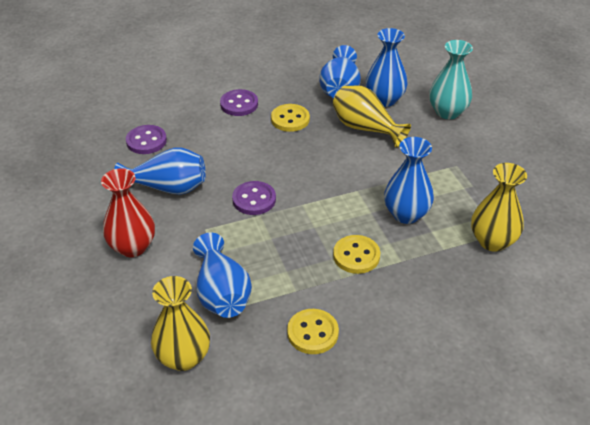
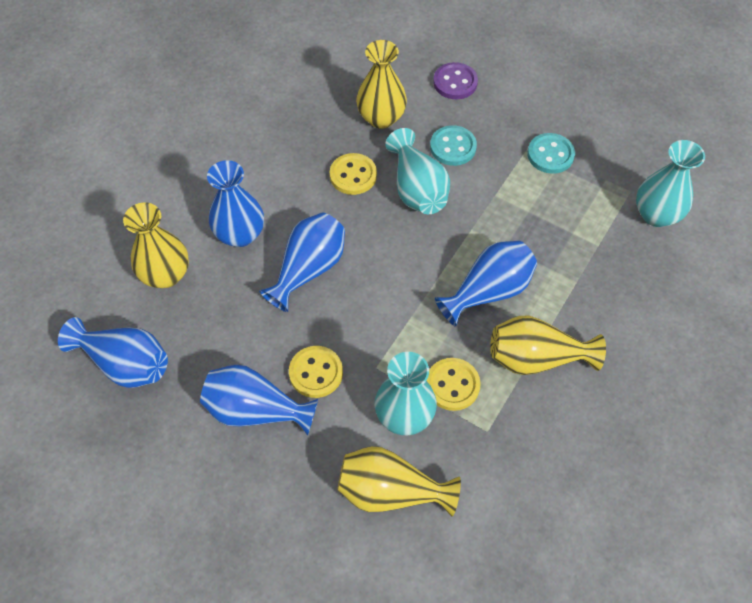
purple button: 3 -> 1
red vase: 1 -> 0
turquoise button: 0 -> 2
turquoise vase: 1 -> 3
yellow vase: 3 -> 4

